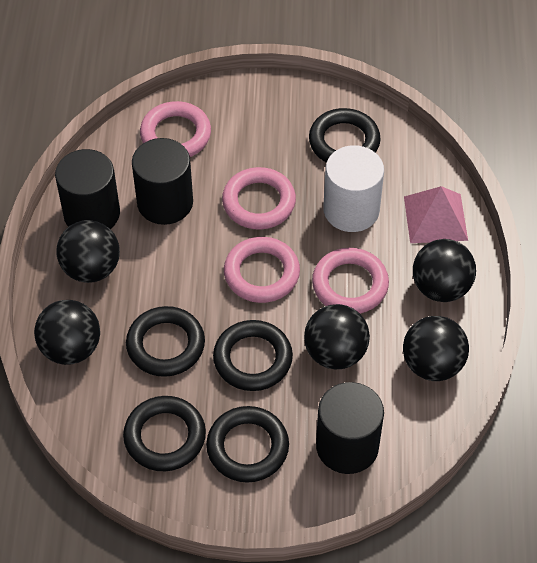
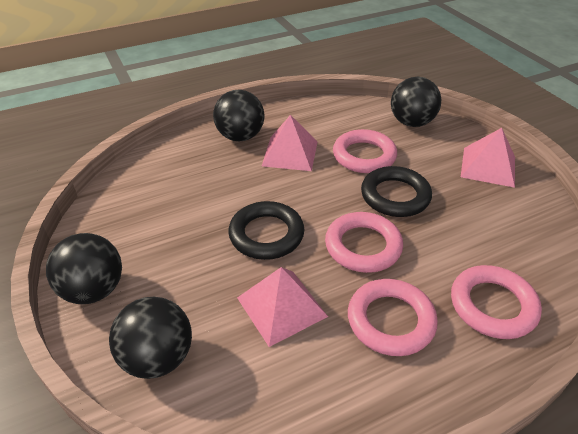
black ball: 5 -> 4
black cylinder: 3 -> 0
black ring: 5 -> 2
pink pyramid: 1 -> 3
white cylinder: 1 -> 0

